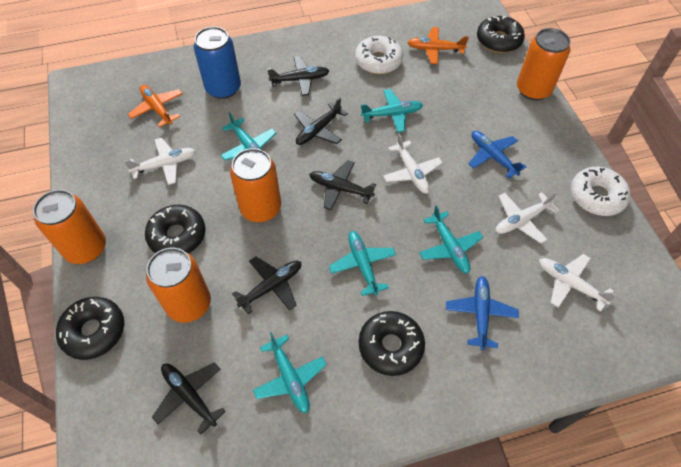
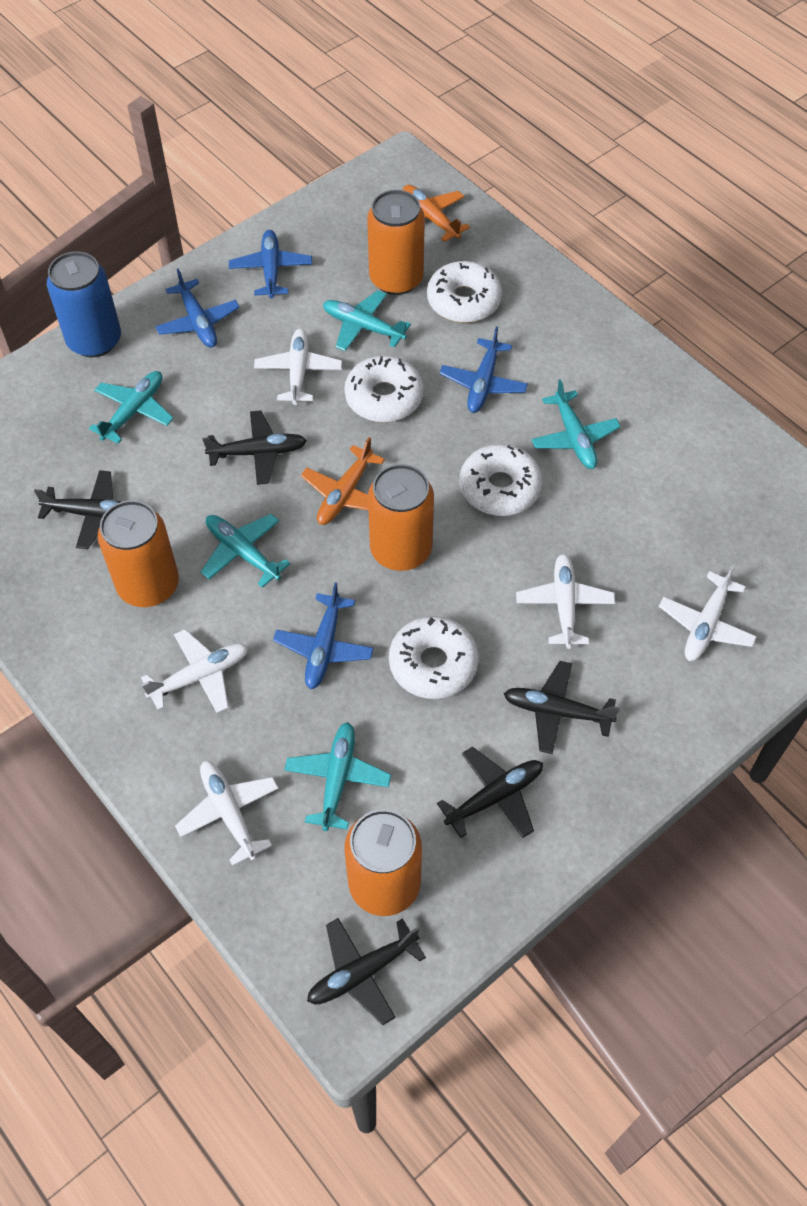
black donut: 4 -> 0
blue plane: 2 -> 4
white donut: 2 -> 4
white plane: 4 -> 5

